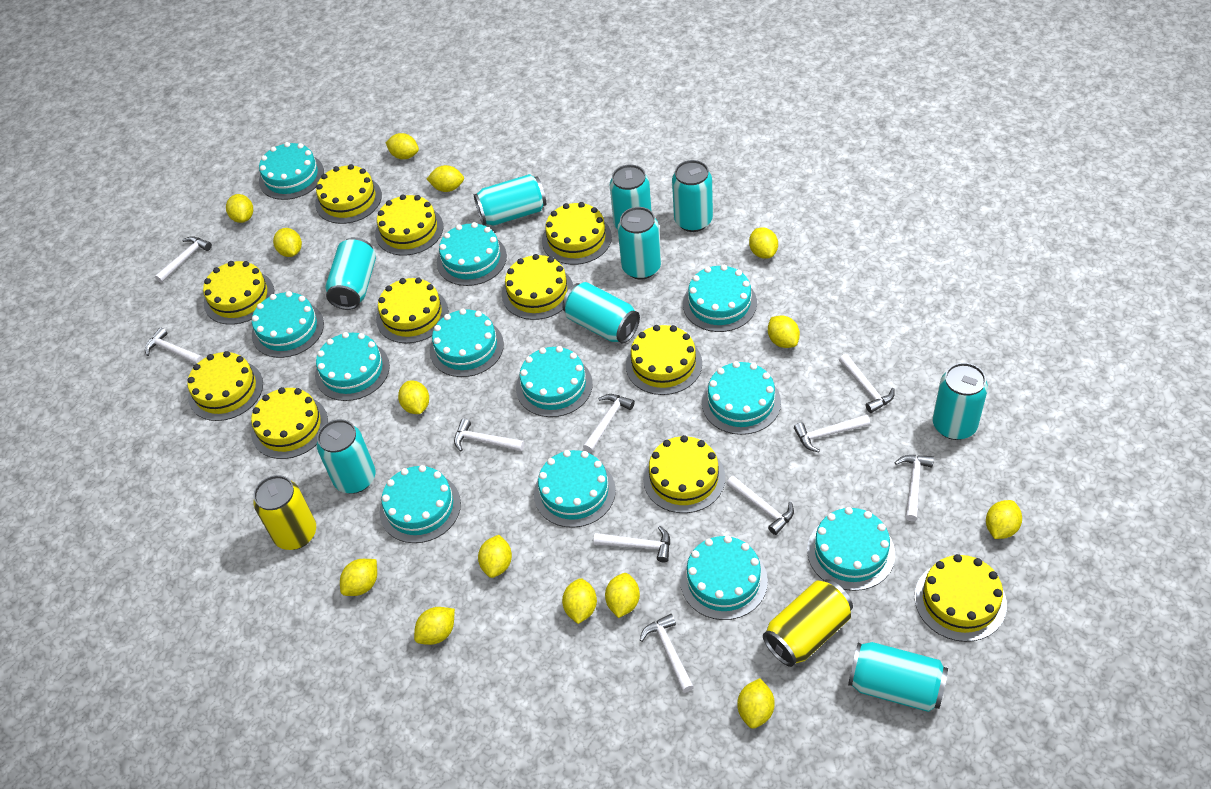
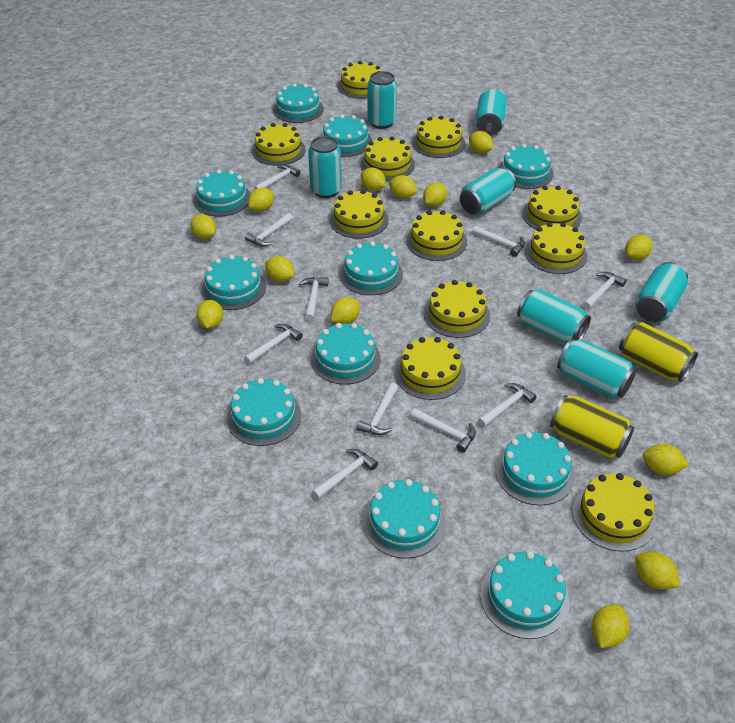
turquoise cake: 12 -> 11
turquoise can: 9 -> 7
yellow lemon: 14 -> 13

